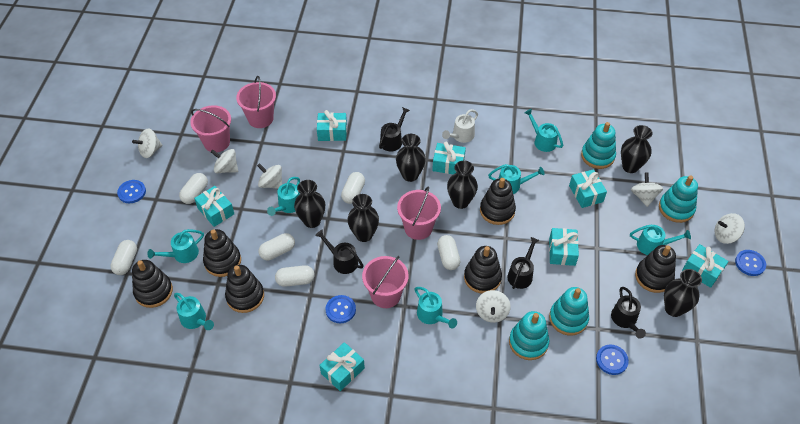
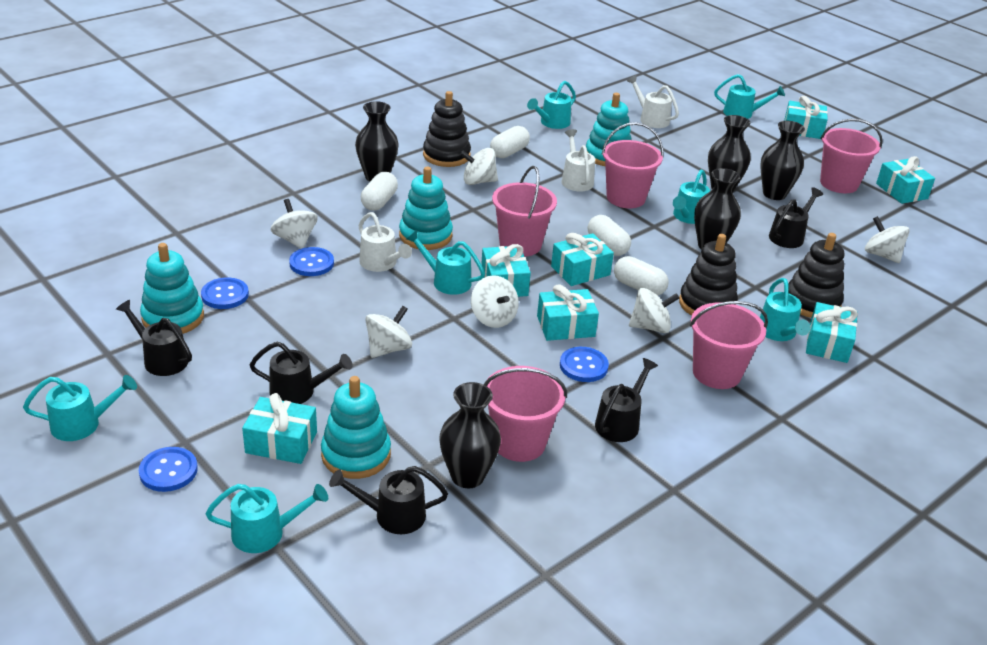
black stacking toy: 6 -> 3
black vase: 6 -> 5
black watering can: 4 -> 5
pink bucket: 4 -> 5
white capsule: 6 -> 4
white watering can: 1 -> 3

